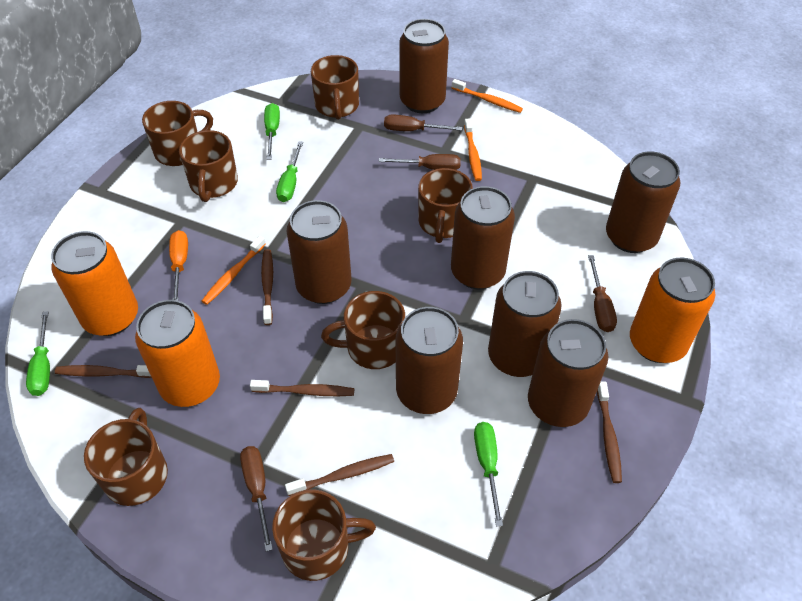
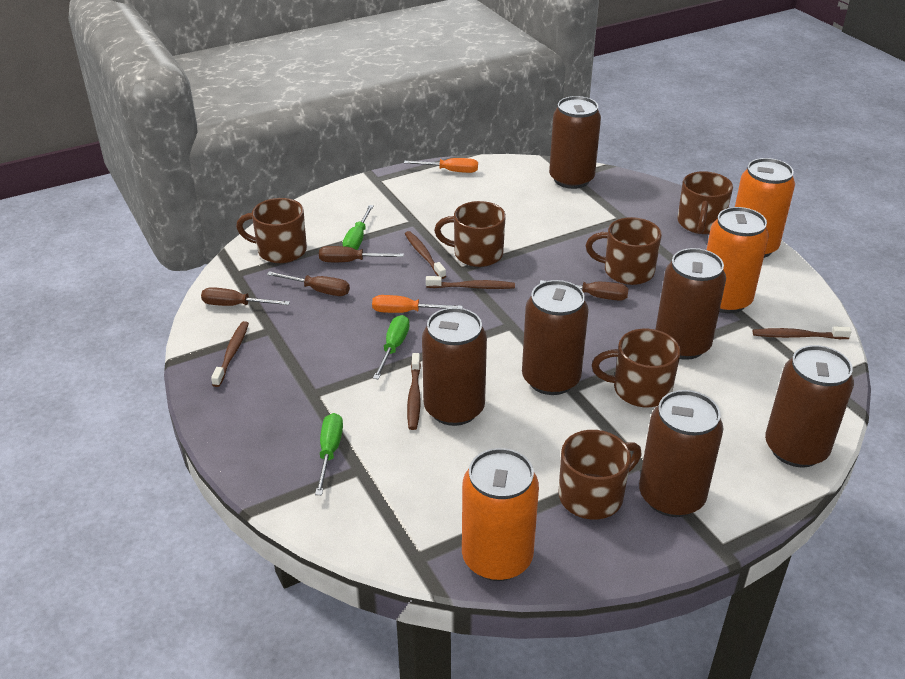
brown can: 7 -> 6
brown mug: 7 -> 6
green screwdriver: 4 -> 3
orange screwdriver: 1 -> 2
orange toothbrush: 3 -> 0

